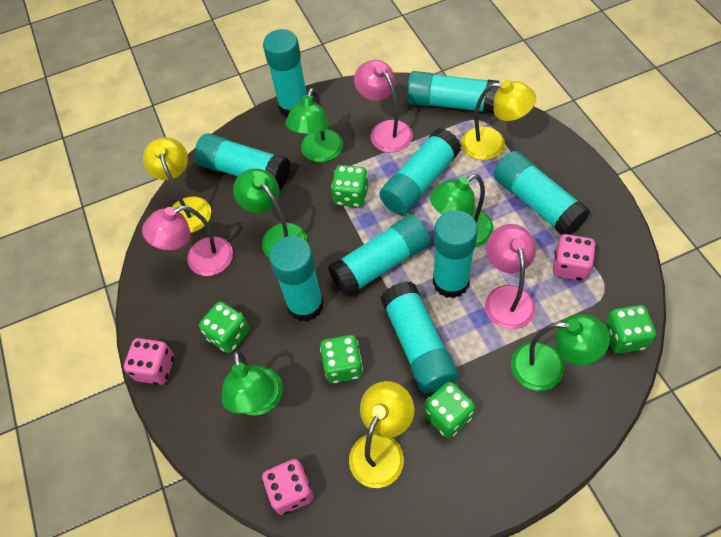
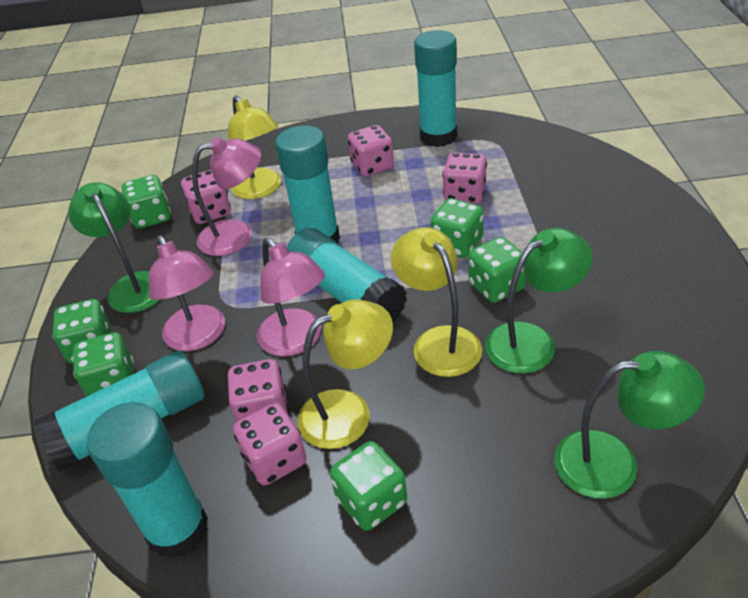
green dice: 5 -> 6
green lamp: 5 -> 3
pink dice: 3 -> 5
turquoise glue stick: 9 -> 5

